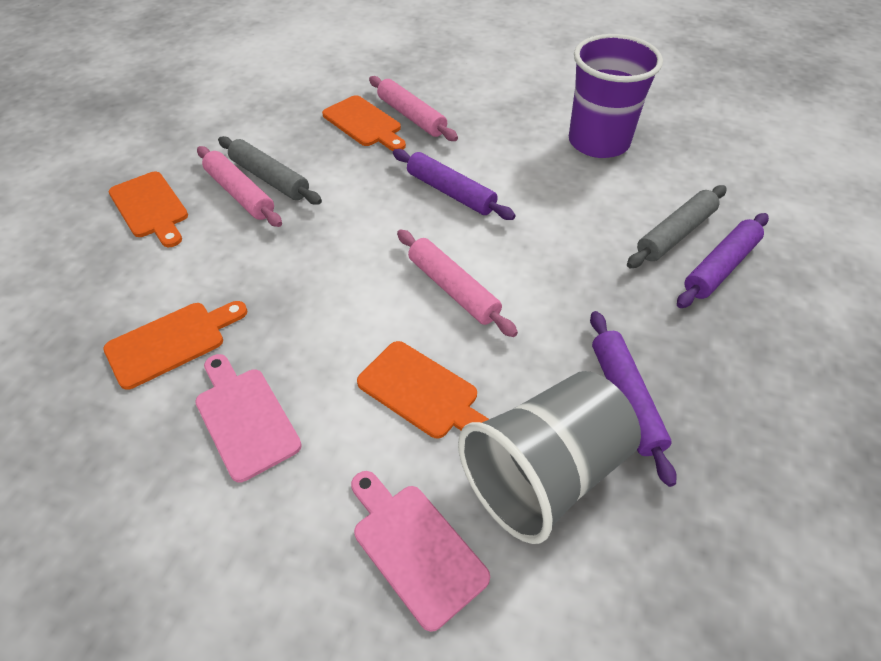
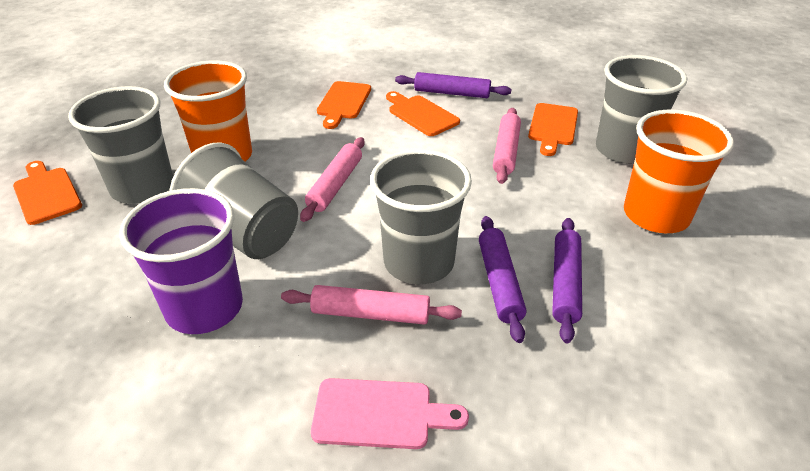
grey cup: 1 -> 4
grey rolling pin: 2 -> 0
orange cup: 0 -> 2
pink cutting board: 2 -> 1

